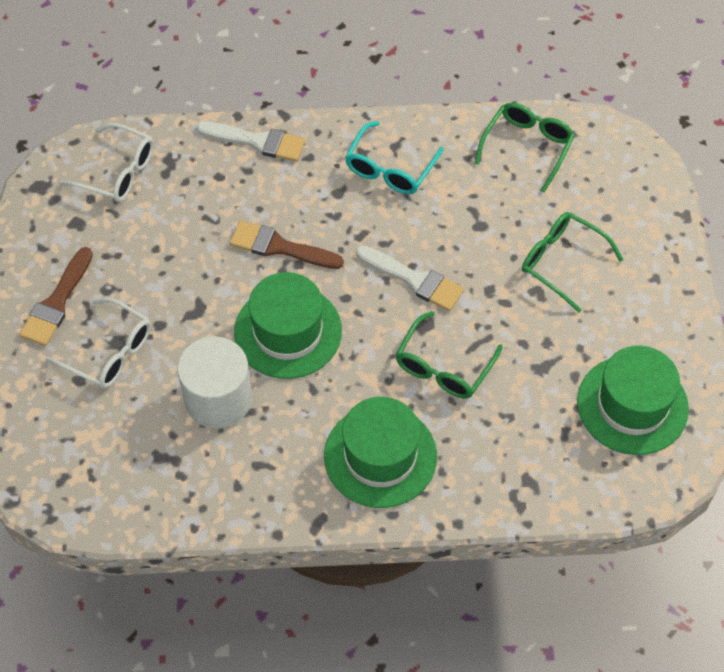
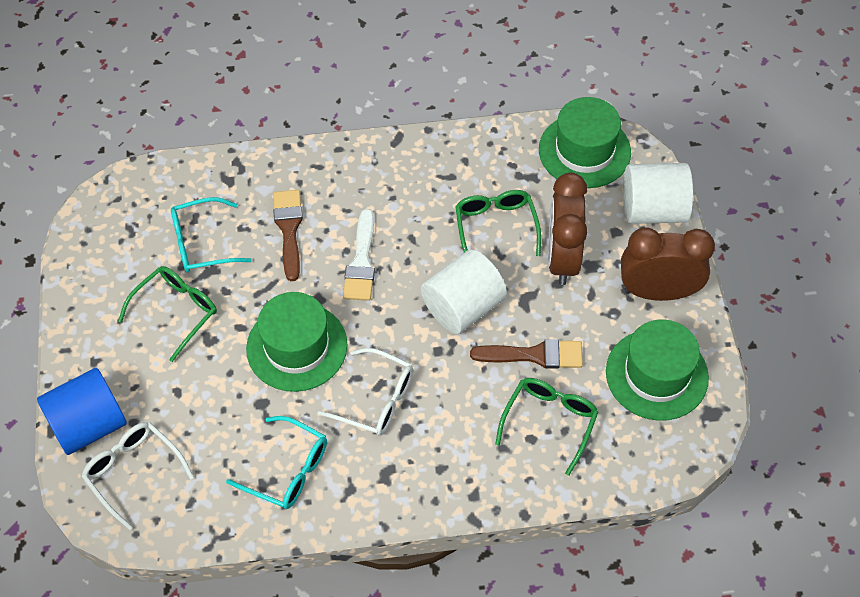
blue cylinder: 0 -> 1
brown clock: 0 -> 2
turquoise glasses: 1 -> 2
white brush: 2 -> 1
white cylinder: 1 -> 2

